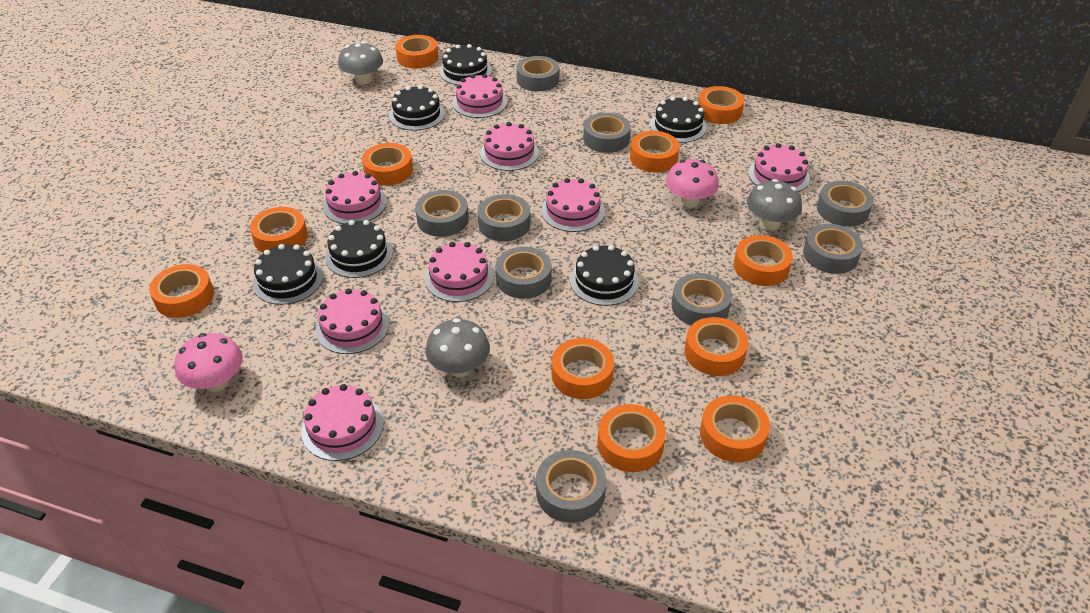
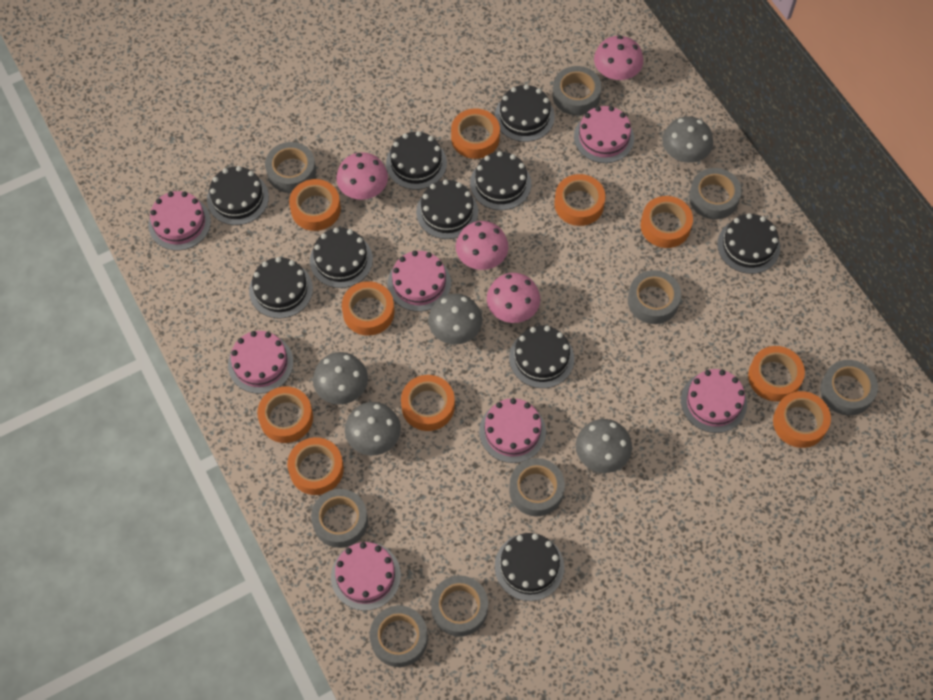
black cake: 6 -> 10
grey mushroom: 3 -> 5
orange tape: 11 -> 10
pink cake: 8 -> 7
pink mushroom: 2 -> 4

